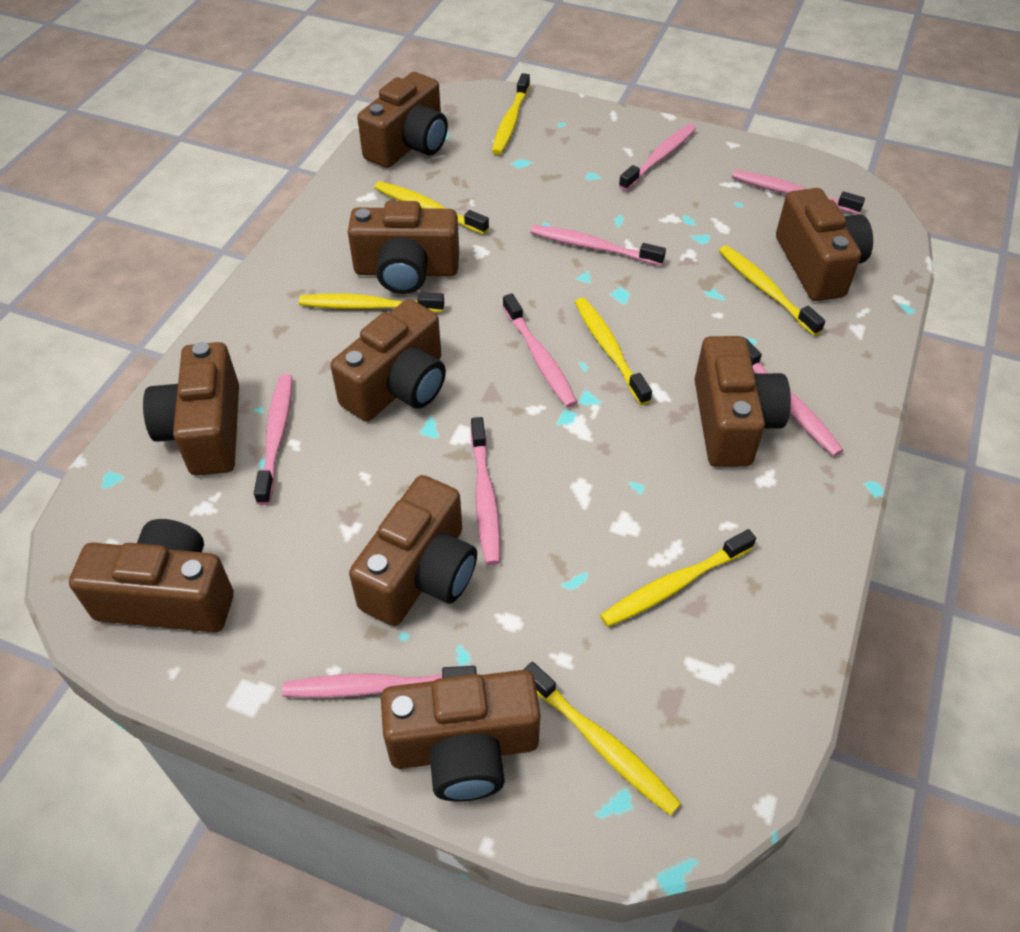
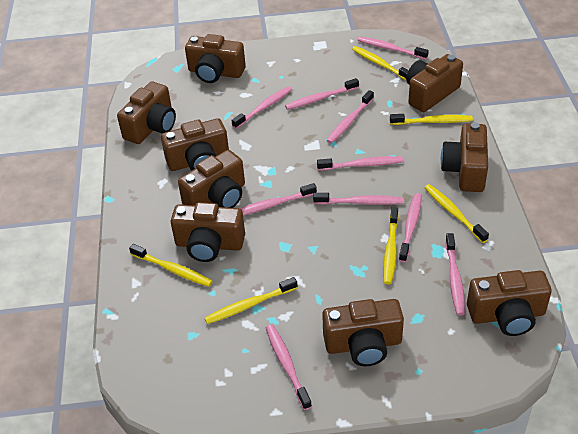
pink toothbrush: 8 -> 10
yellow toothbrush: 7 -> 6

